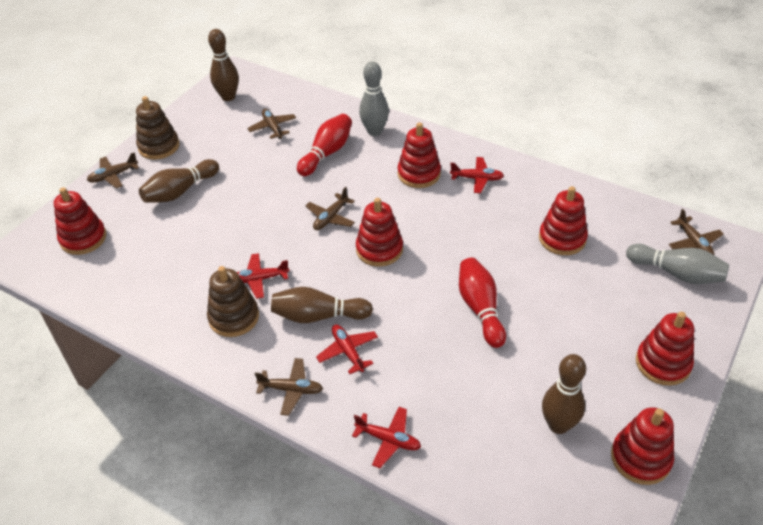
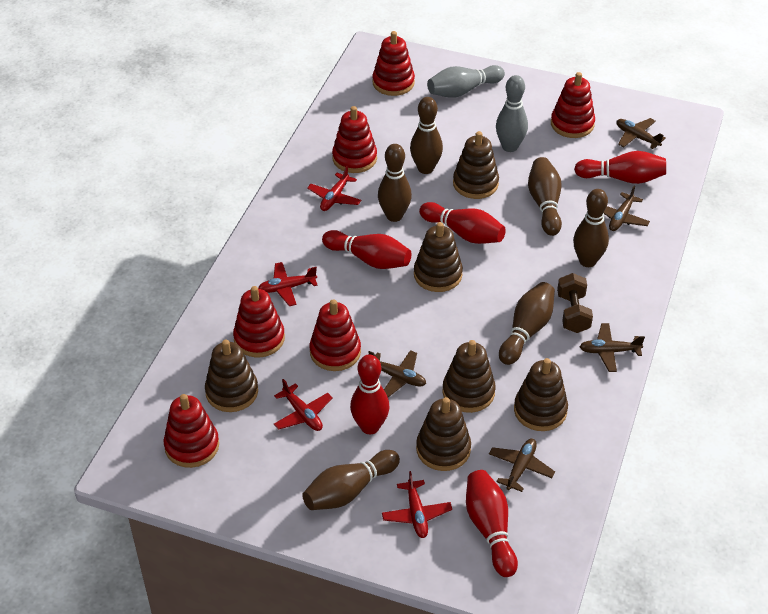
brown bowling pin: 4 -> 6
brown dumbbell: 0 -> 1
brown stacking toy: 2 -> 6
red bowling pin: 2 -> 5

